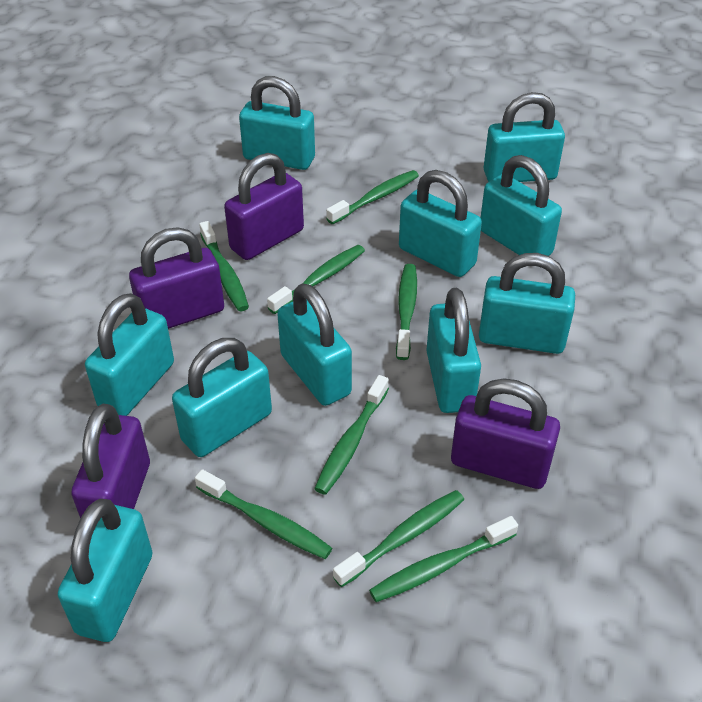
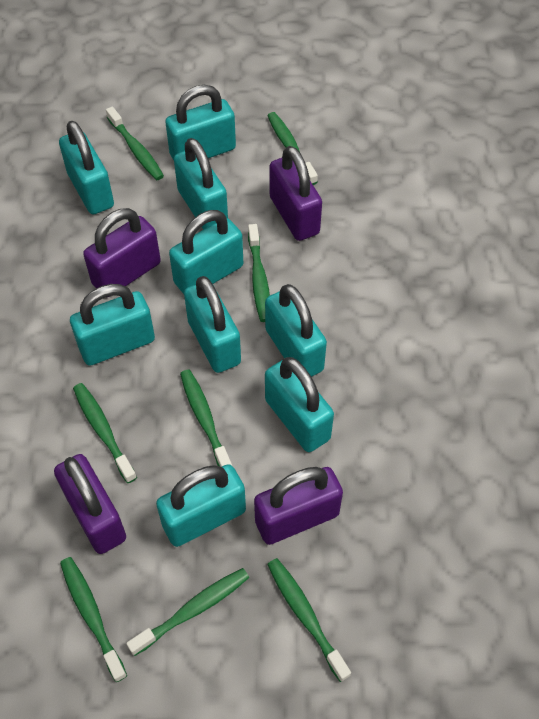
turquoise padlock: 10 -> 9

